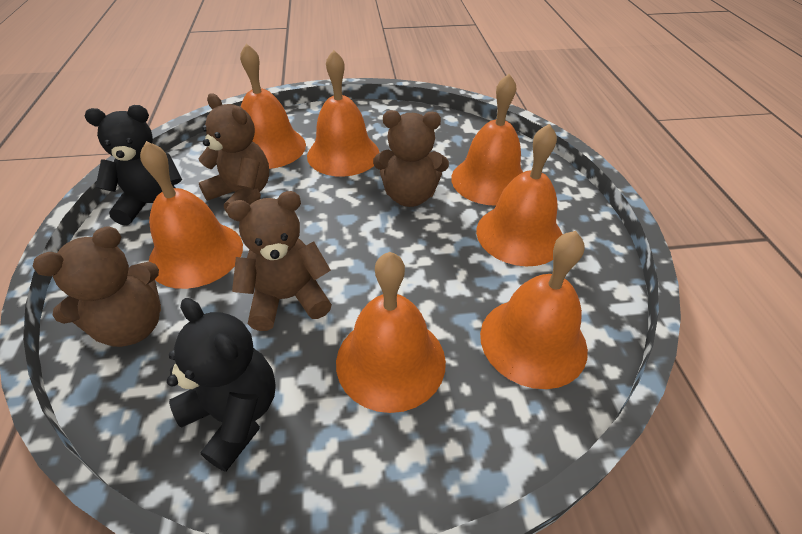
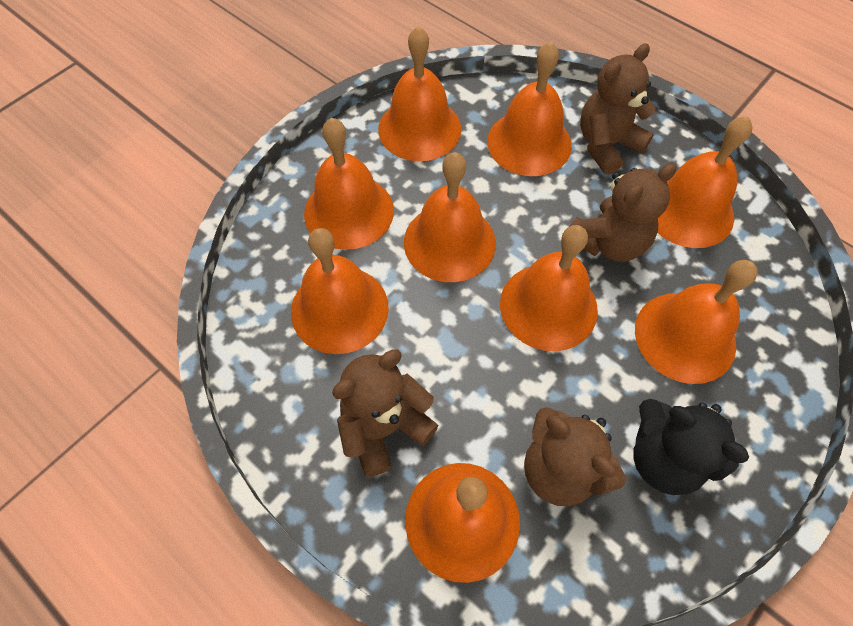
black teddy bear: 2 -> 1
orange bell: 7 -> 9

